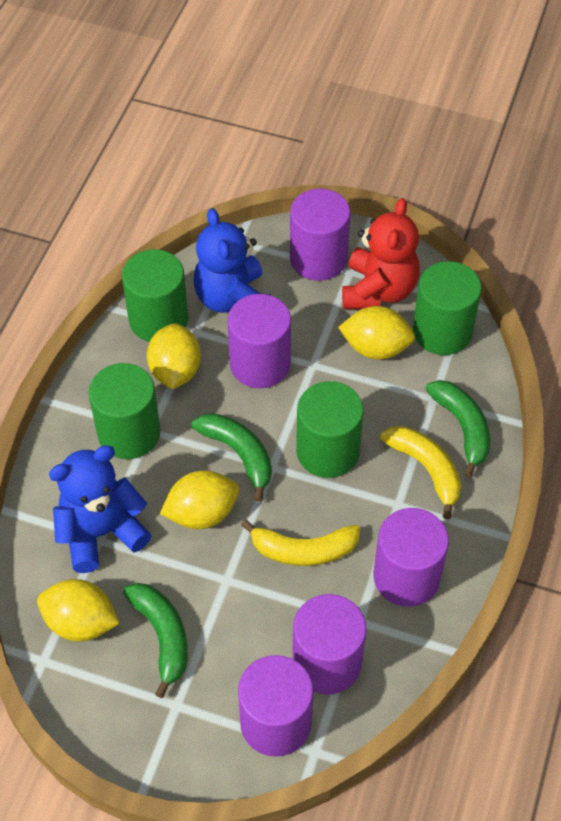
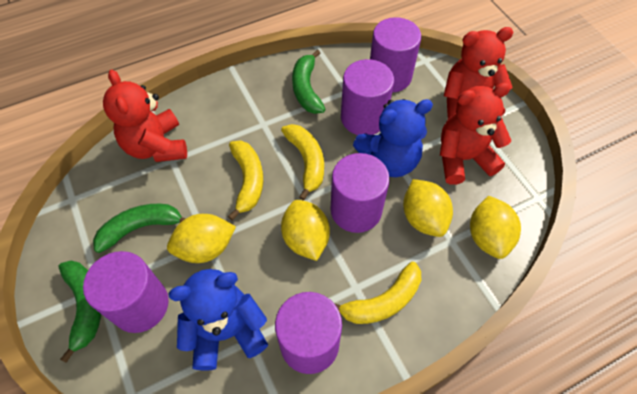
green cylinder: 4 -> 0
red teddy bear: 1 -> 3
yellow banana: 2 -> 3

